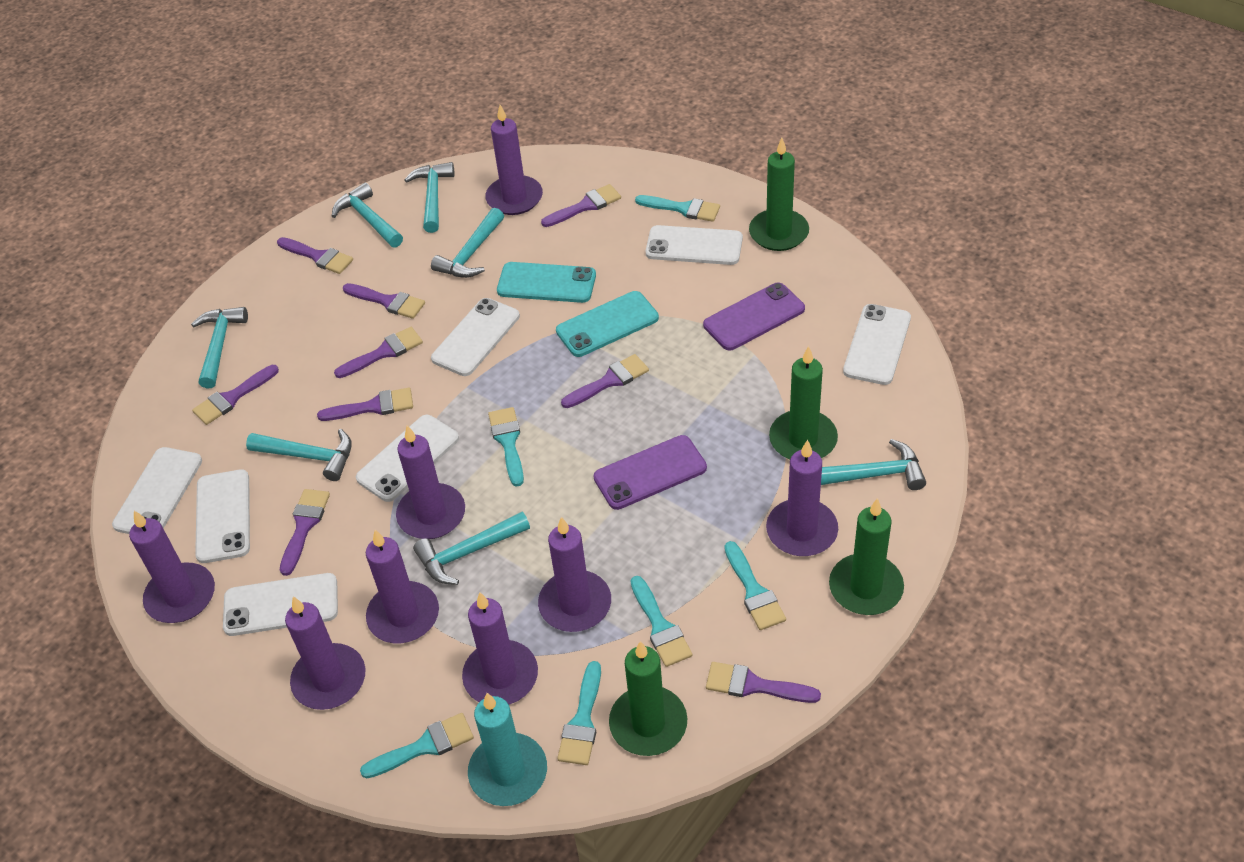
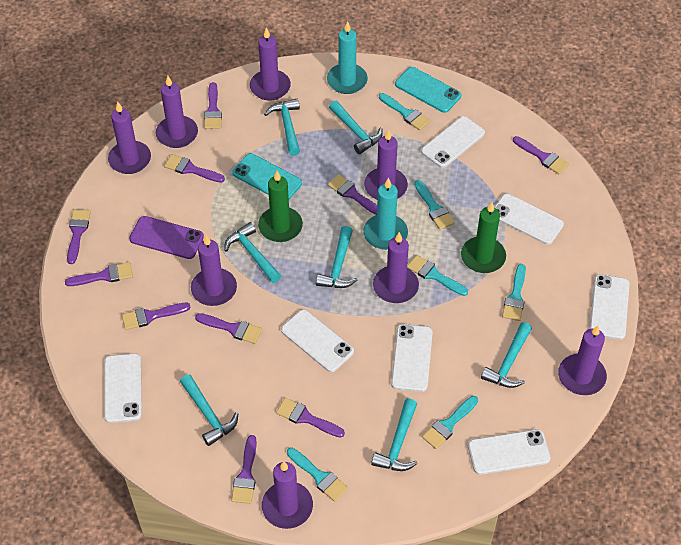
green candle: 4 -> 2
purple brush: 9 -> 10
purple phone: 2 -> 1
turquoise candle: 1 -> 2

